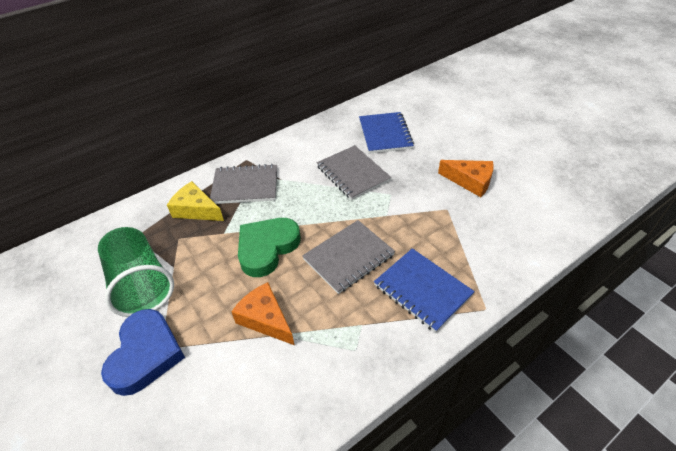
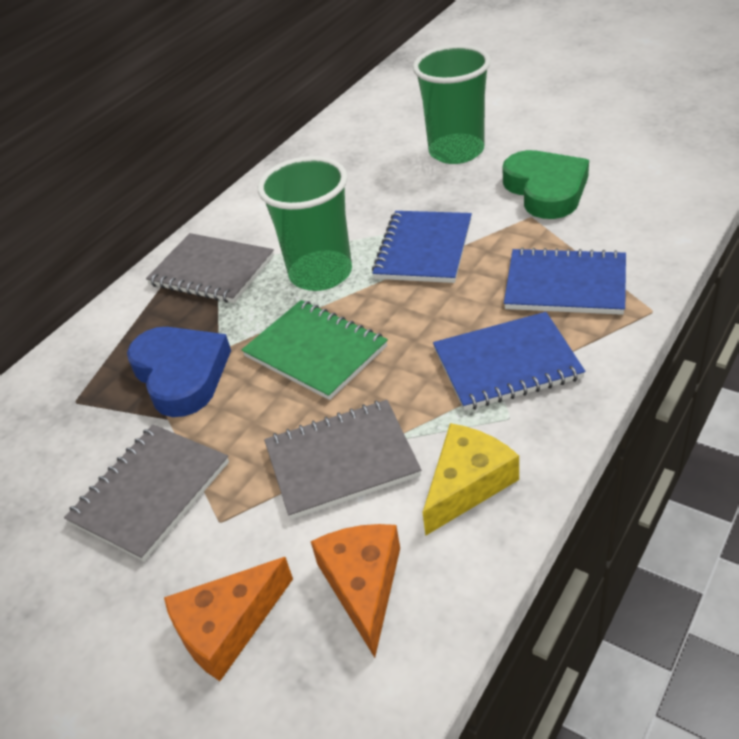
blue notebook: 2 -> 3
green cup: 1 -> 2
green notebook: 0 -> 1

